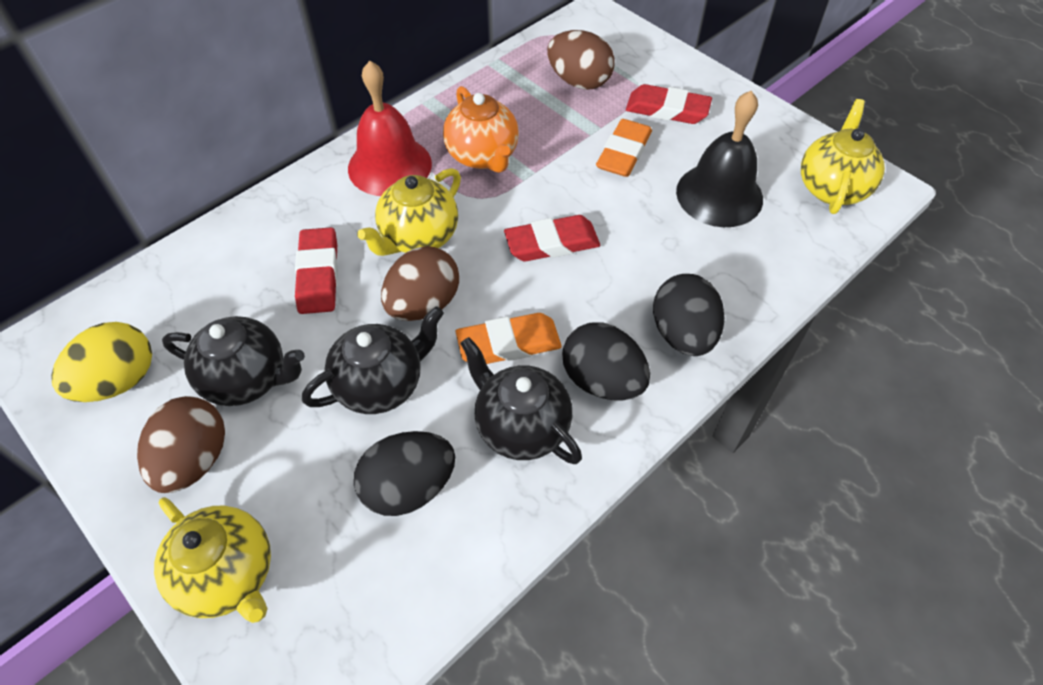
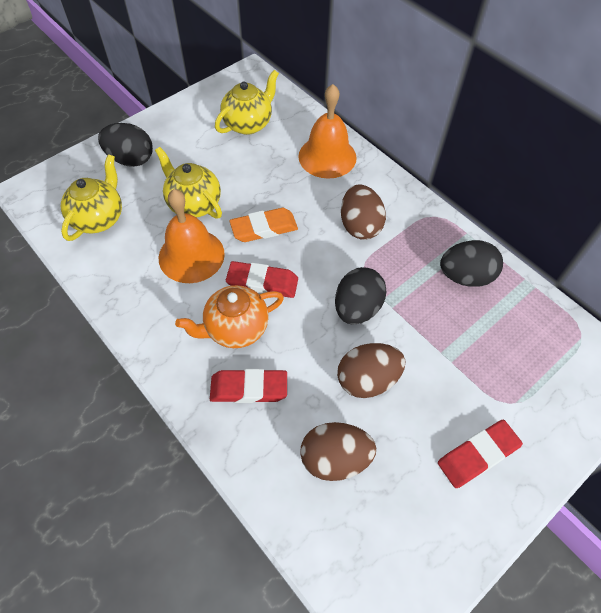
black bell: 1 -> 0
black teapot: 3 -> 0
orange bell: 0 -> 2
orange eraser: 2 -> 1
red bell: 1 -> 0
yellow egg: 1 -> 0

